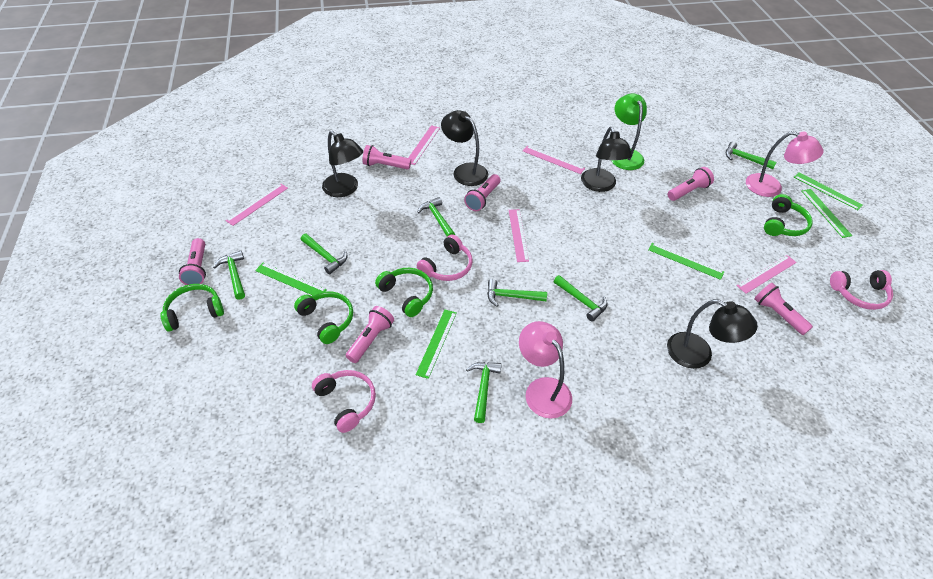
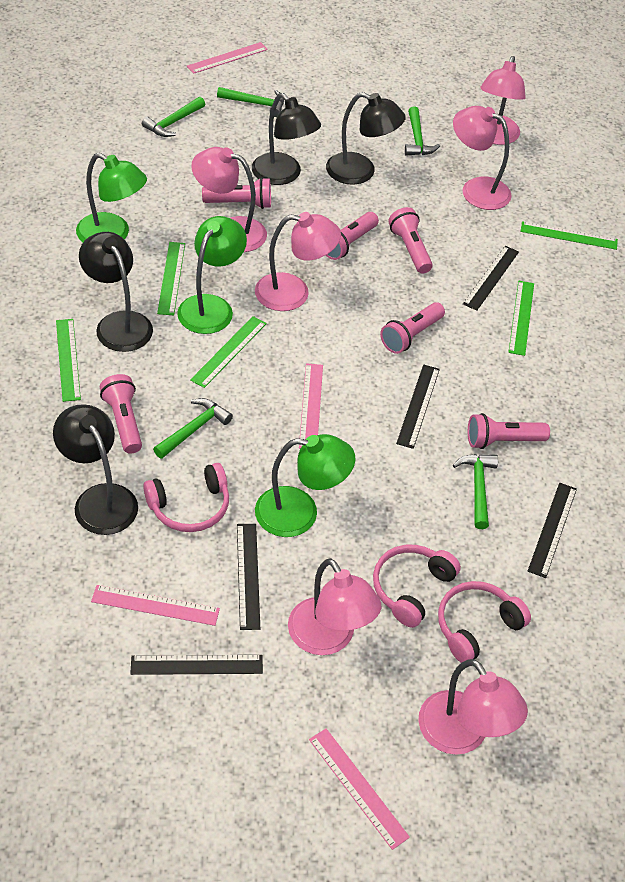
black ruler: 0 -> 5
green hammer: 7 -> 5
green headphones: 4 -> 0
green lamp: 1 -> 3
pink lamp: 2 -> 6
pink ruler: 5 -> 4

